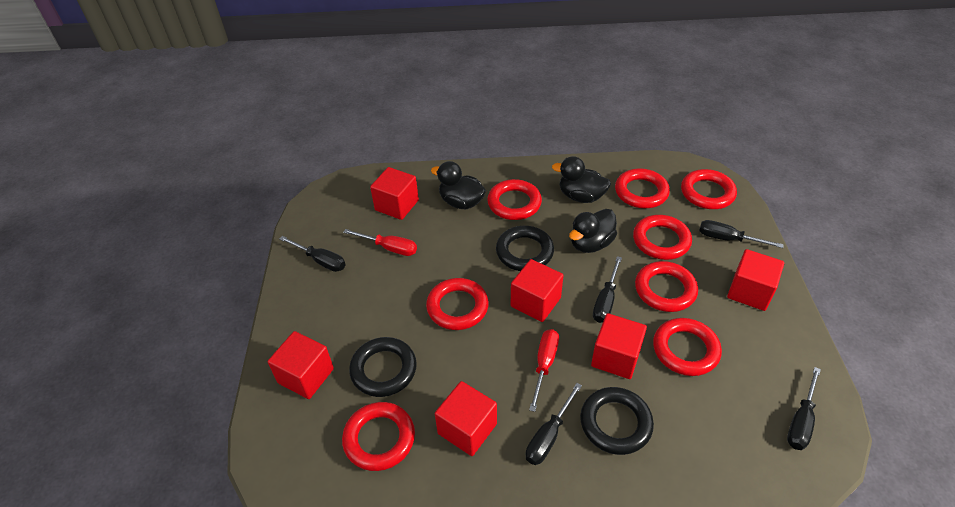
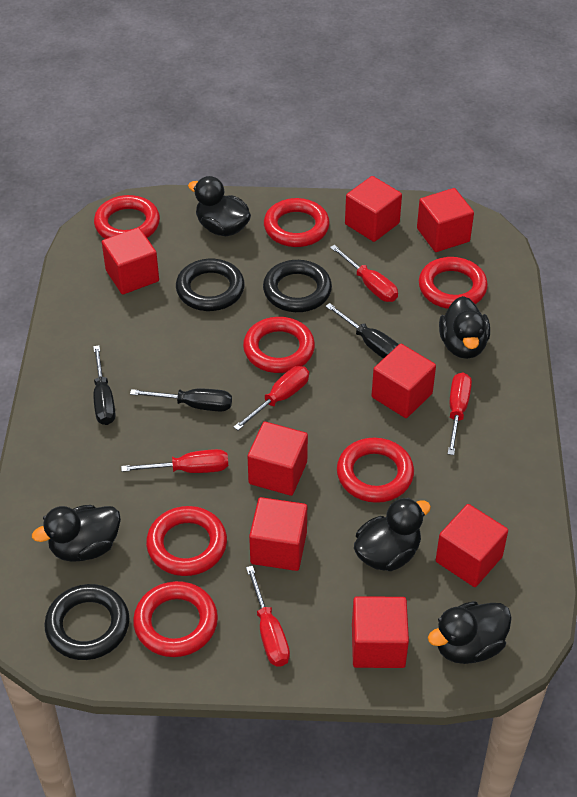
black duck: 3 -> 5
black screwdriver: 5 -> 3
red cube: 6 -> 8
red ring: 8 -> 7
red screwdriver: 2 -> 5

